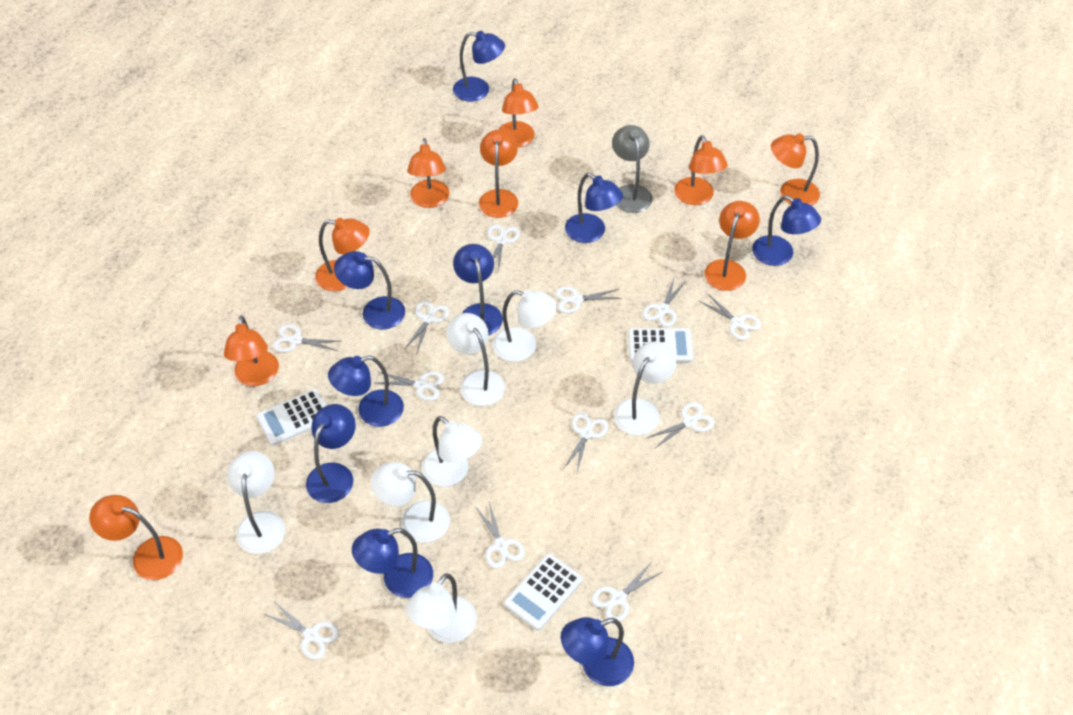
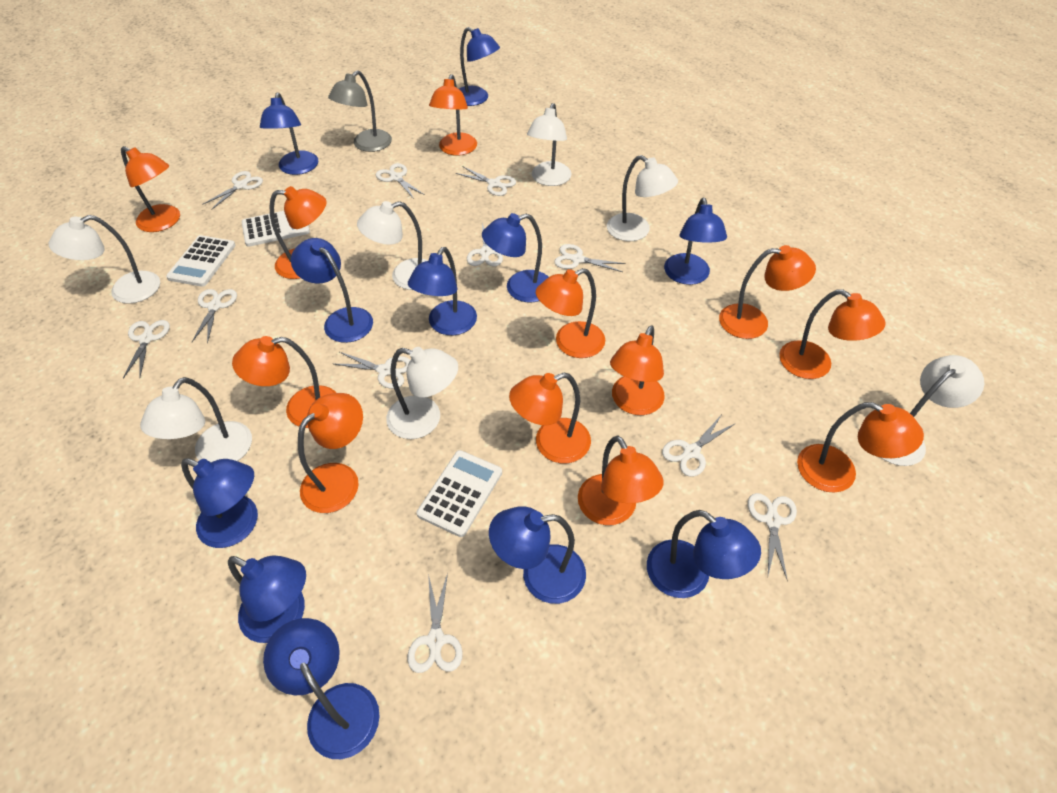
blue lamp: 9 -> 11
orange lamp: 9 -> 12
white scissors: 12 -> 11

